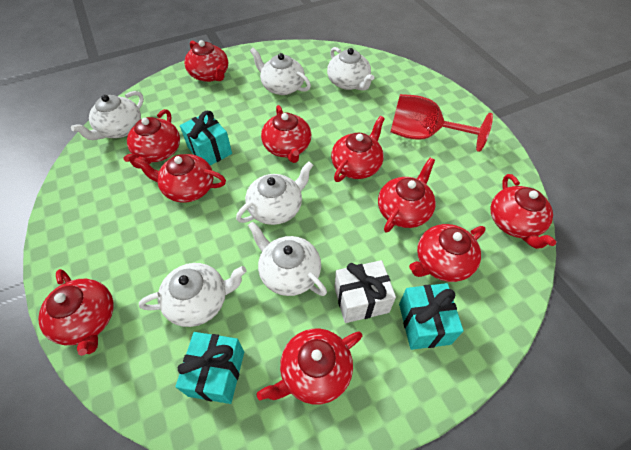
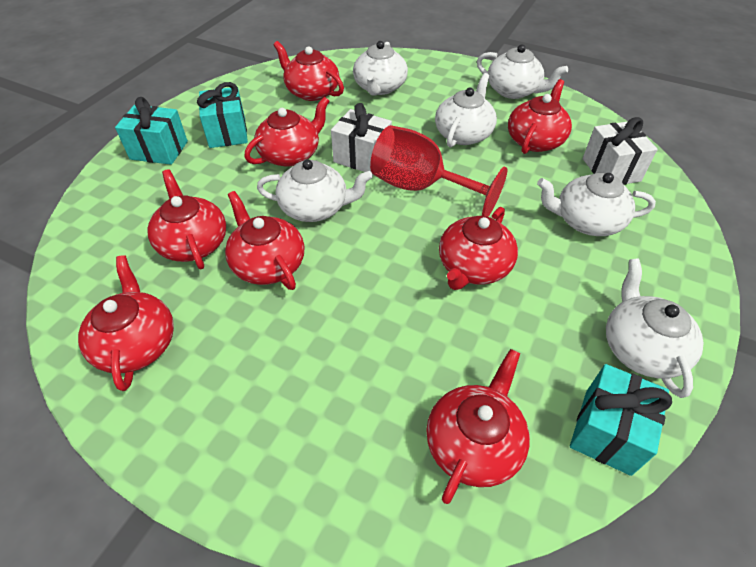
red teapot: 10 -> 8
white gift: 1 -> 2

